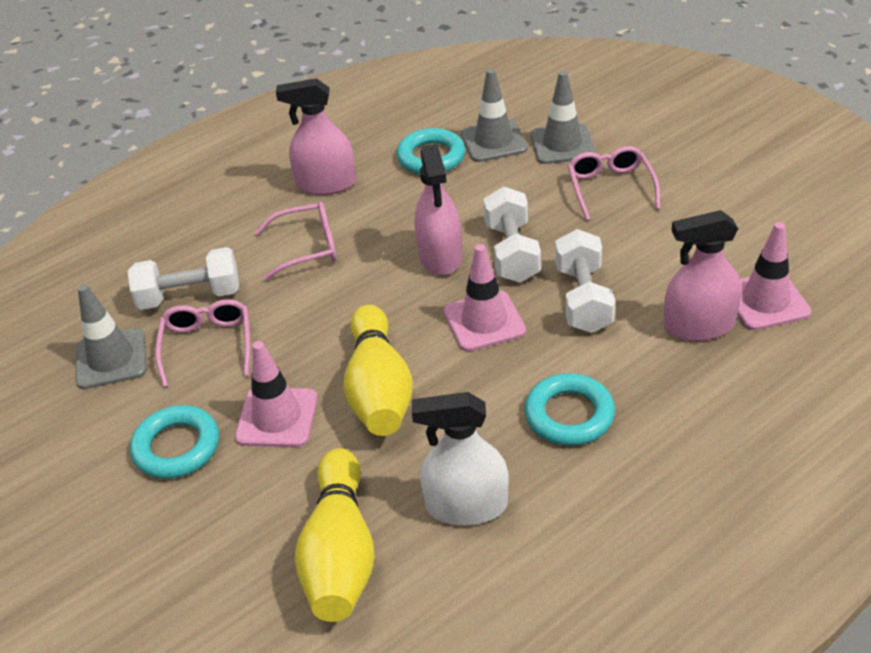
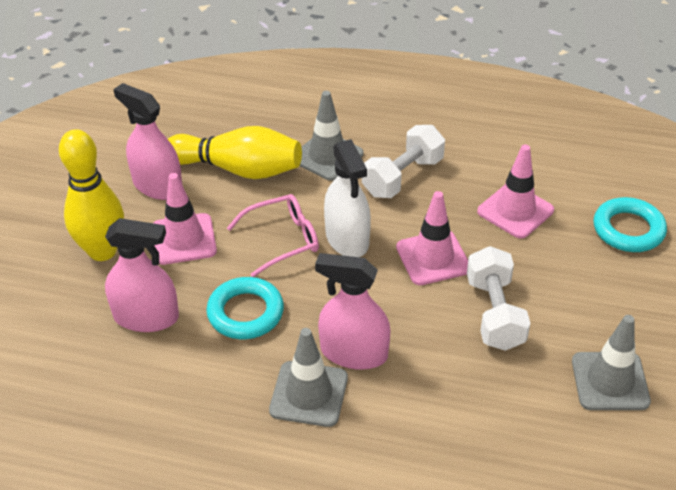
pink glasses: 3 -> 1
turquoise ring: 3 -> 2
white dumbbell: 3 -> 2

